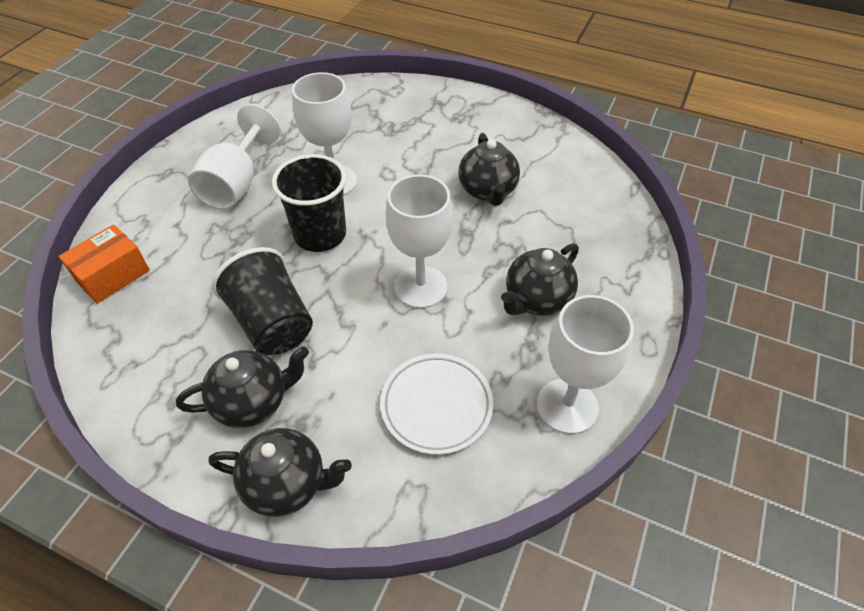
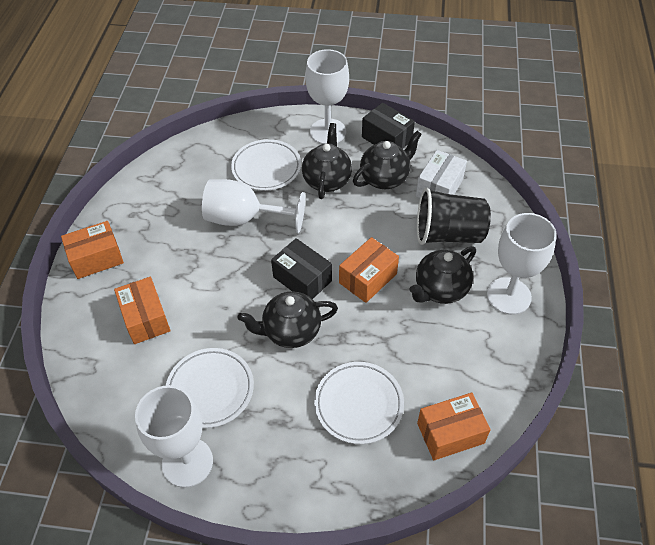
black box: 0 -> 2
black cup: 2 -> 1
orange box: 1 -> 4
white box: 0 -> 1
white plate: 1 -> 3

